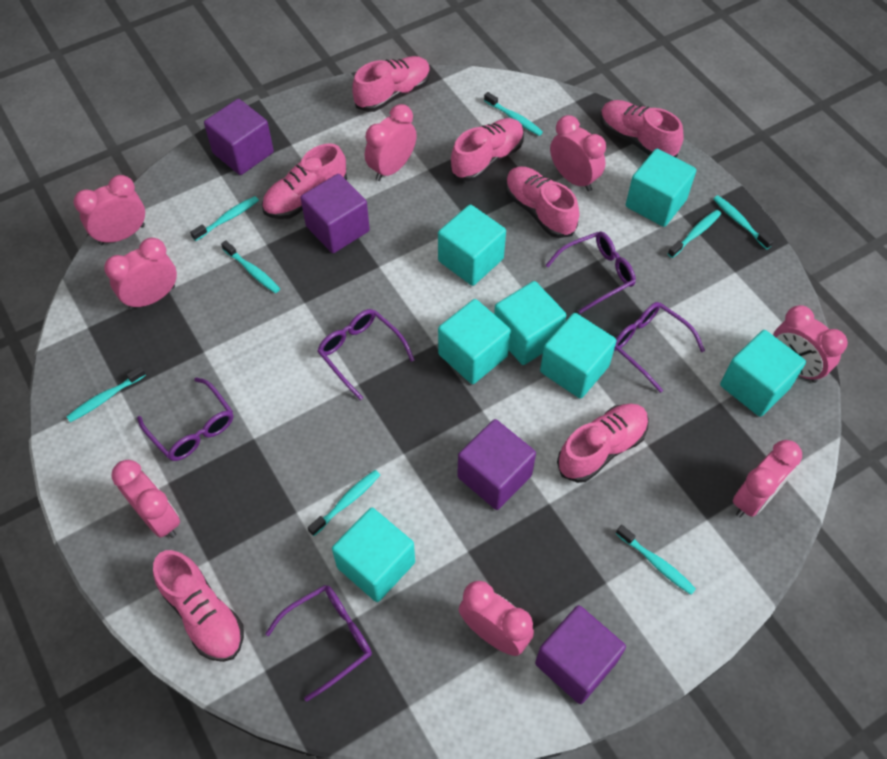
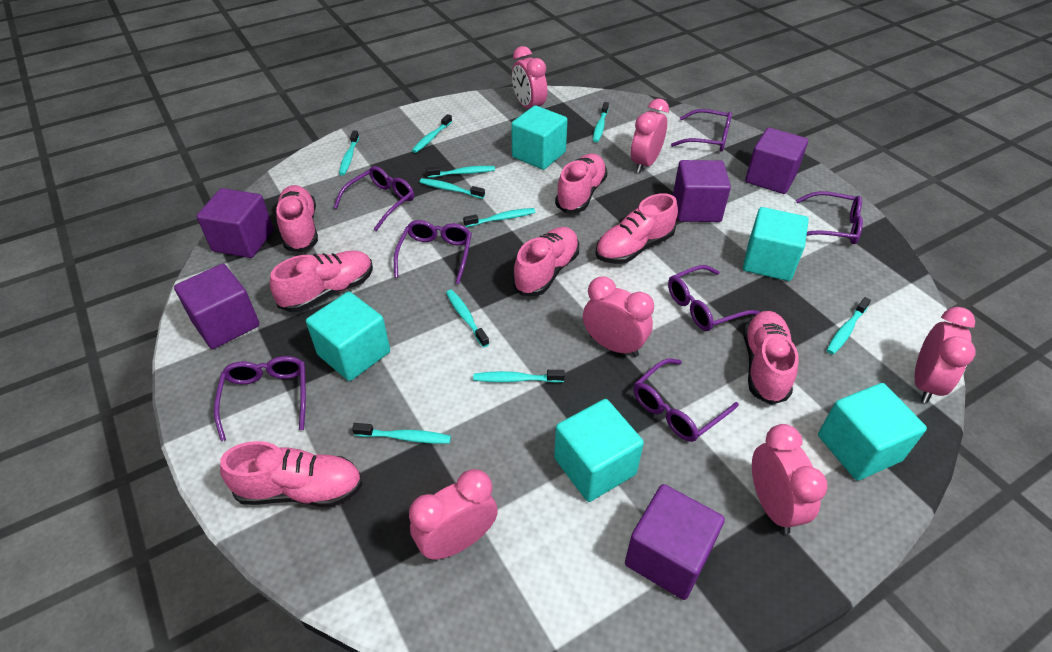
pink clock: 8 -> 6
purple cube: 4 -> 5
purple glasses: 5 -> 7
turquoise cube: 7 -> 5
turquoise toothbrush: 8 -> 10

